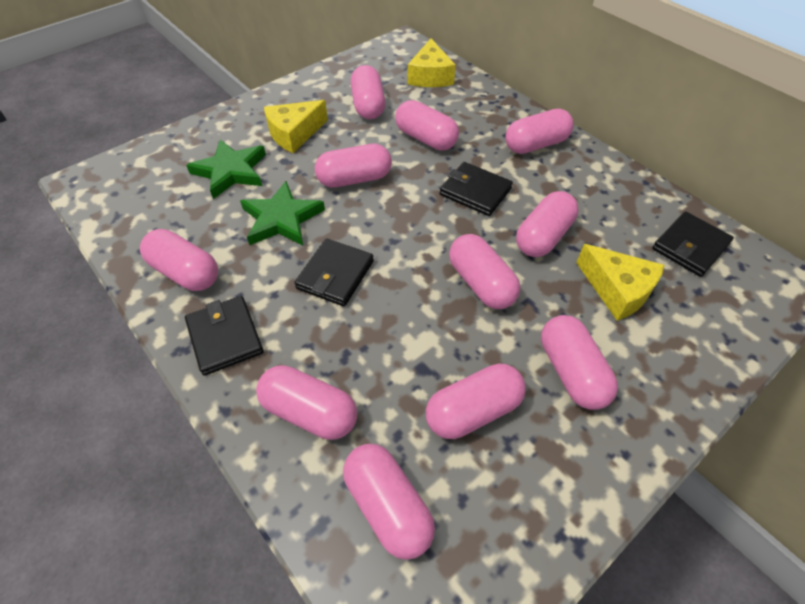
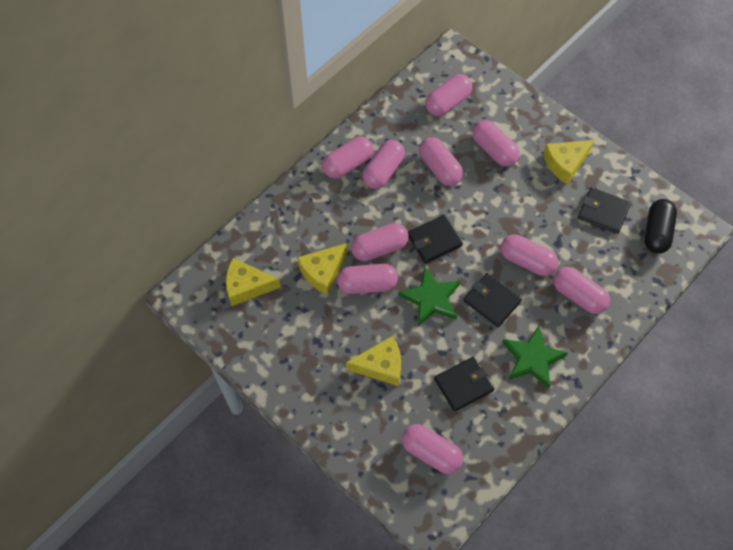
black capsule: 0 -> 1
pink capsule: 11 -> 10
yellow cheese: 3 -> 4

